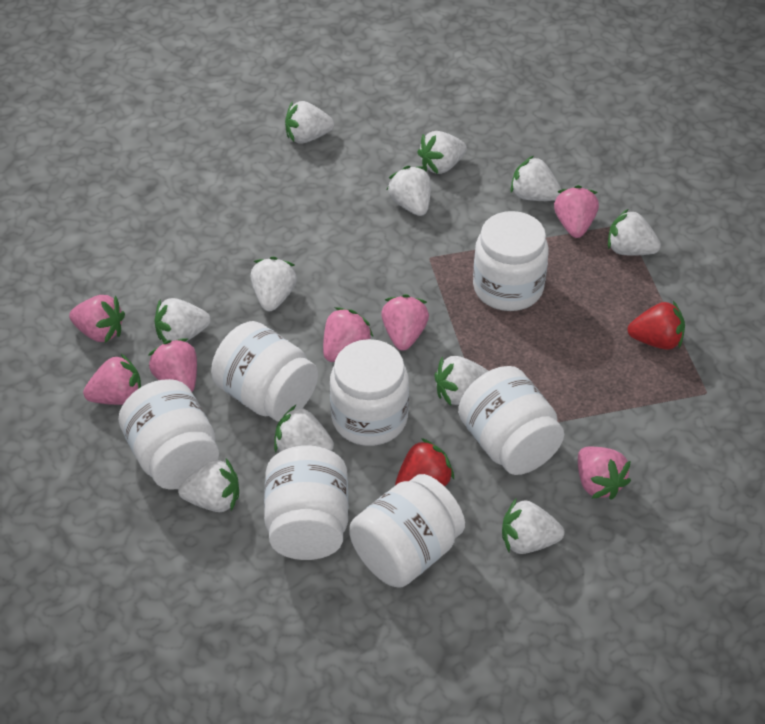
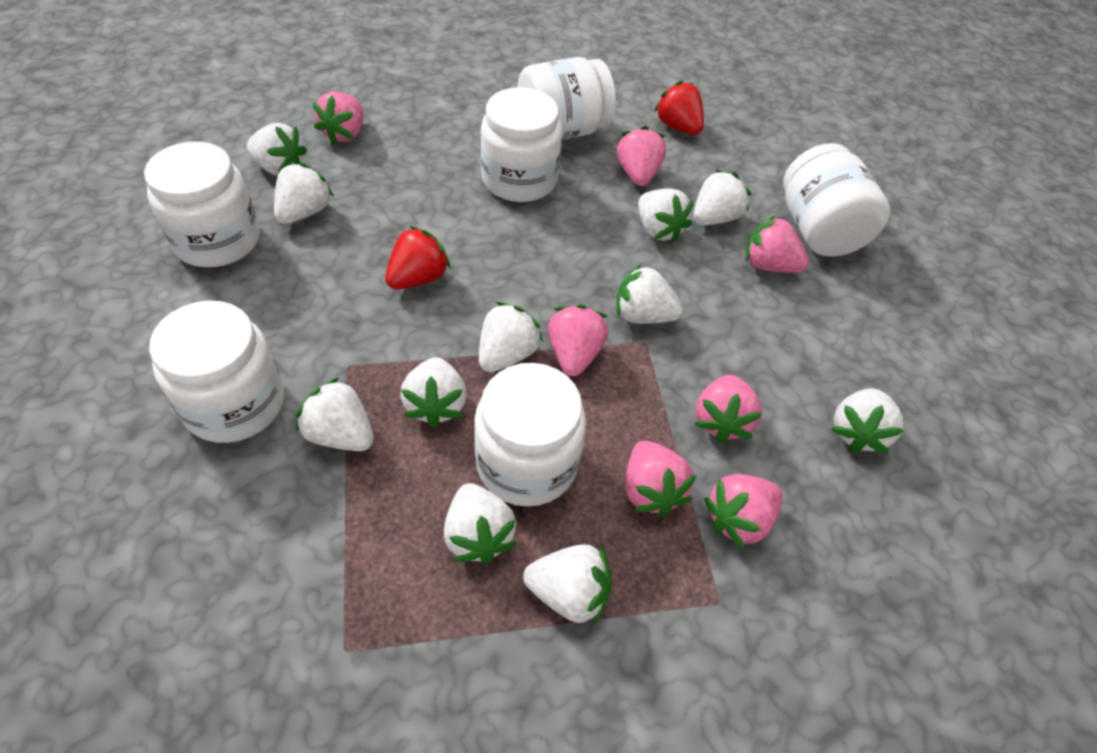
white jar: 7 -> 6

